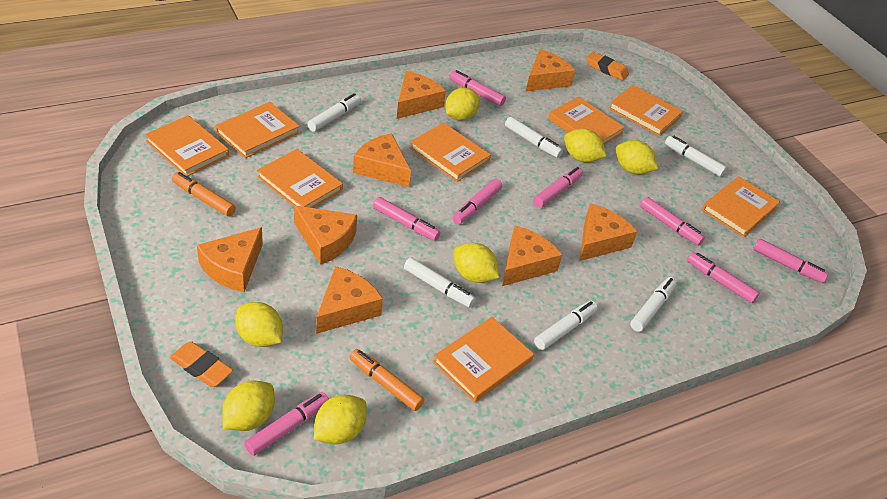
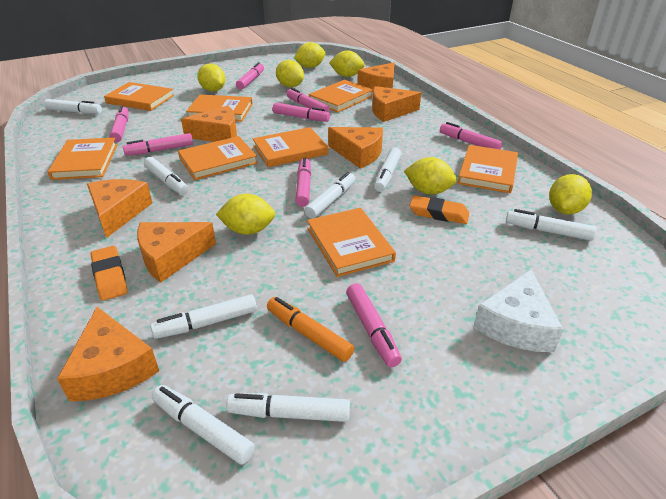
orange cheese: 8 -> 7
orange marker: 2 -> 1
white cheese: 0 -> 1
white marker: 6 -> 8

